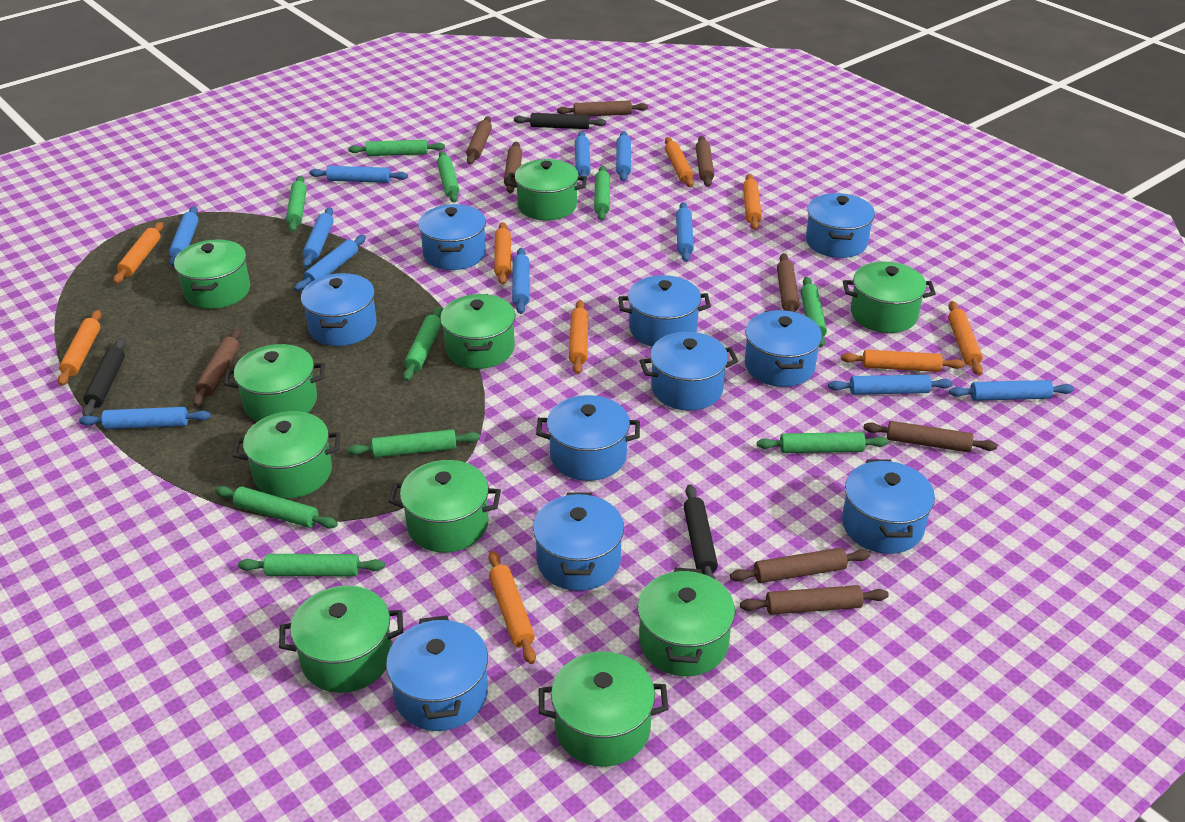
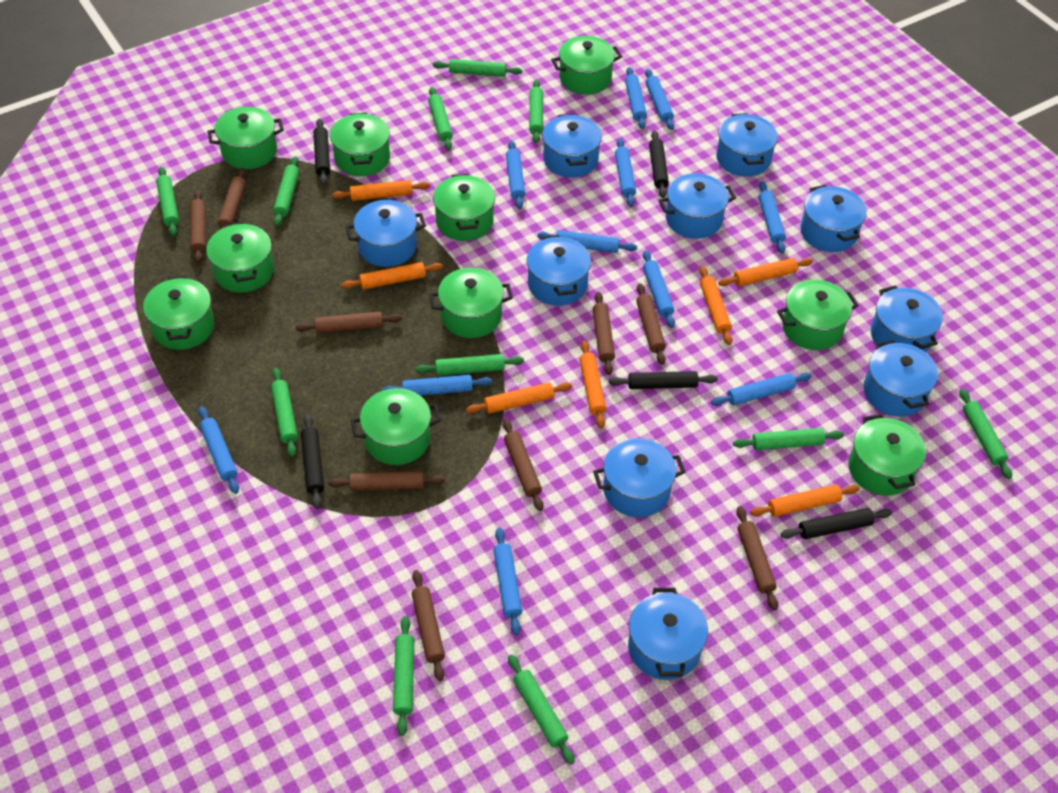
black rolling pin: 3 -> 5
green rolling pin: 10 -> 11
orange rolling pin: 9 -> 7

